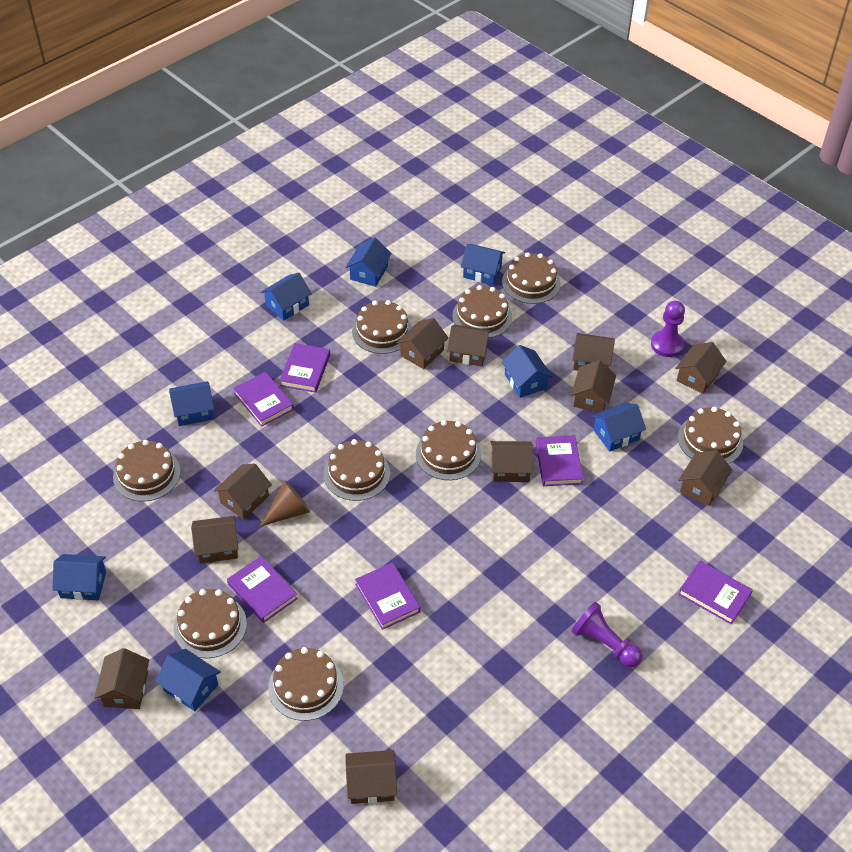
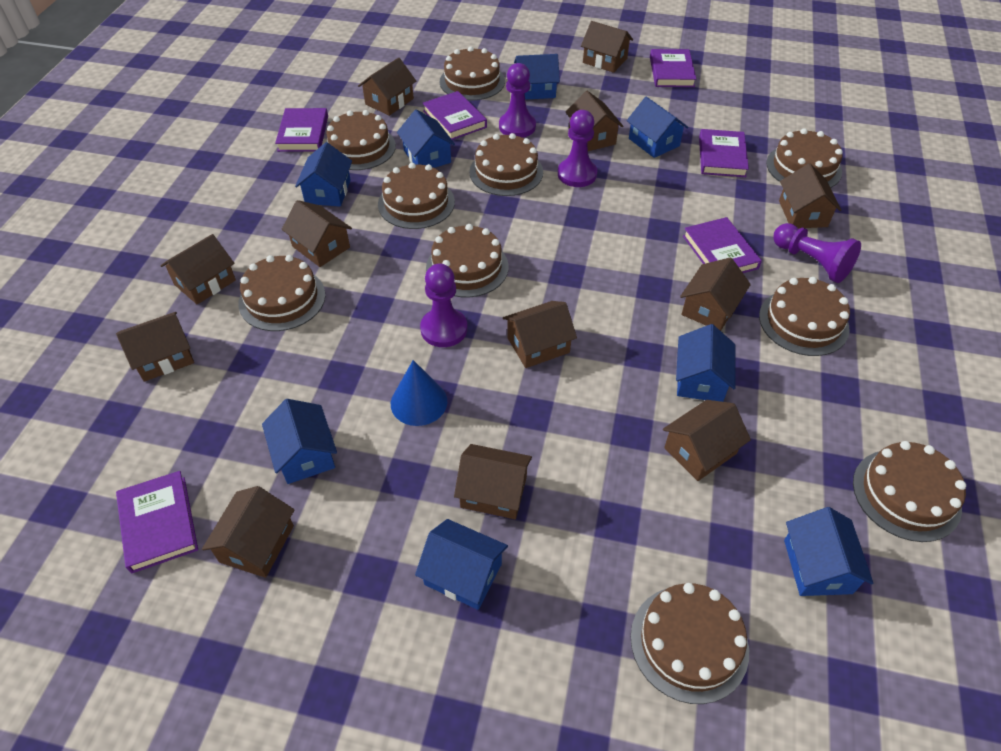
blue cone: 0 -> 1
brown cake: 9 -> 10
brown cone: 1 -> 0
brown house: 11 -> 12
purple pawn: 2 -> 4

